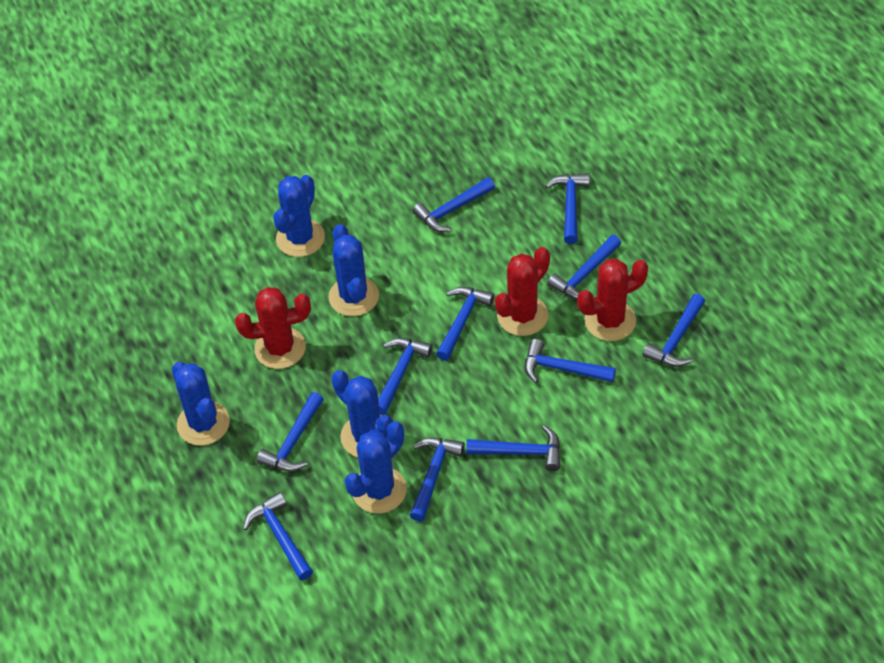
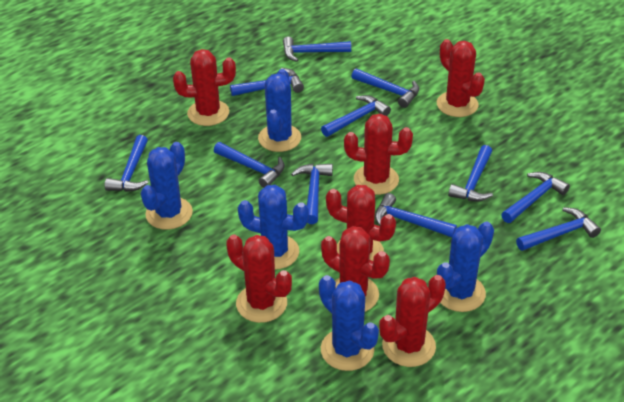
red cactus: 3 -> 7

